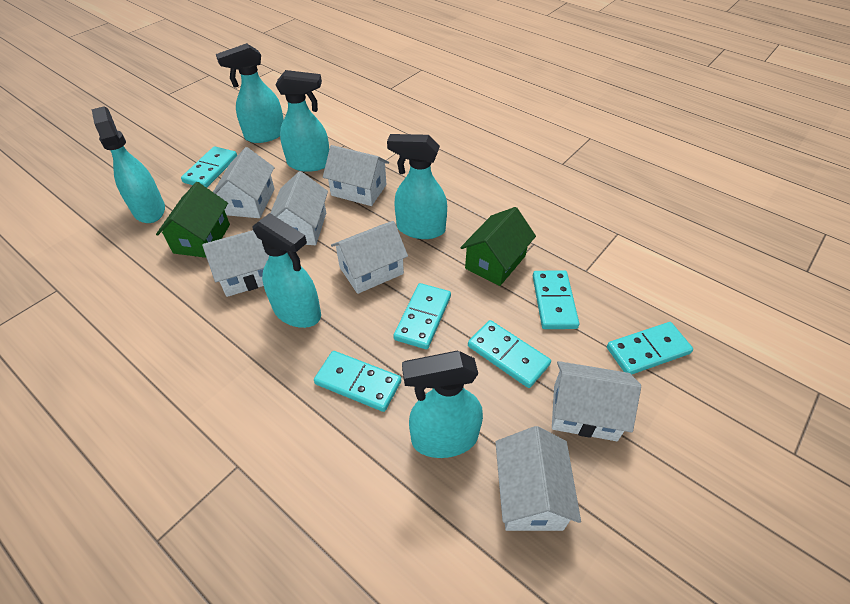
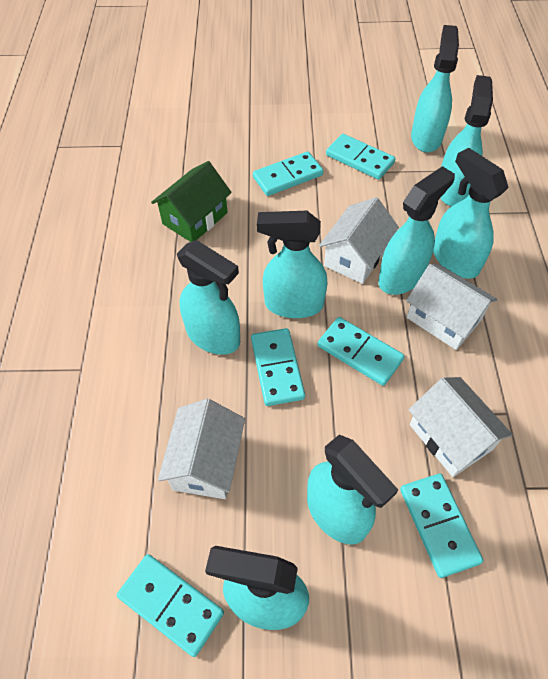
green house: 2 -> 1
turquoise spray bottle: 6 -> 8
white house: 7 -> 4

